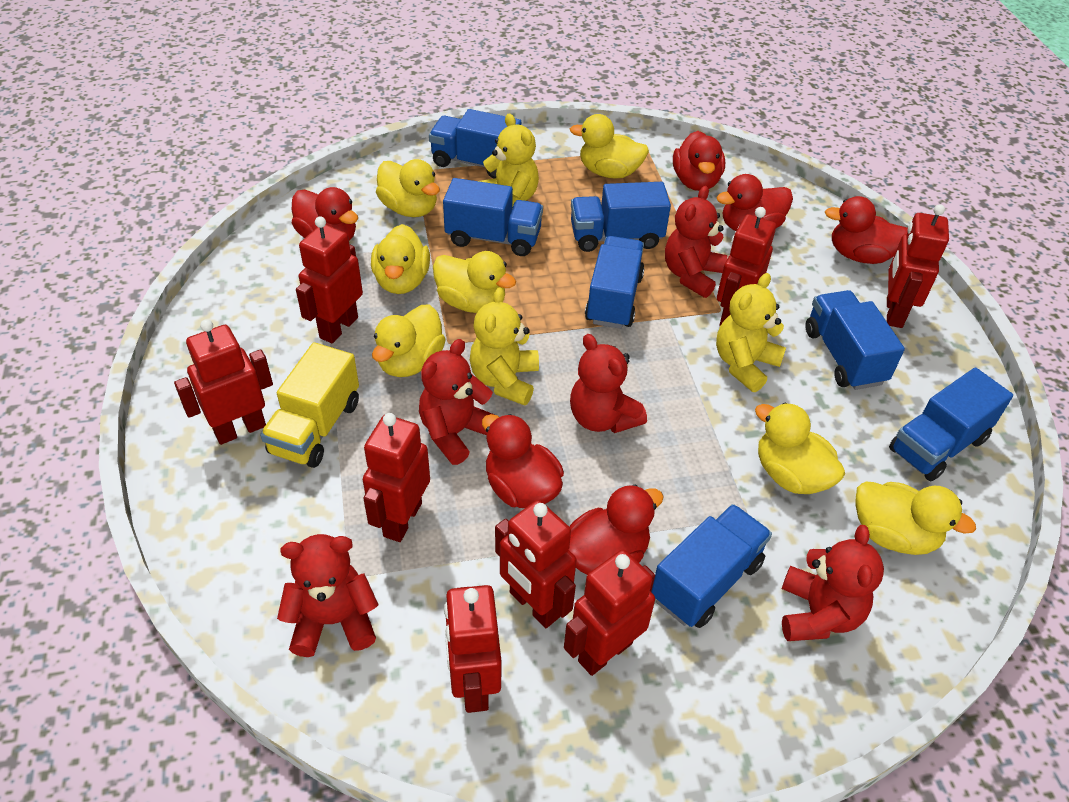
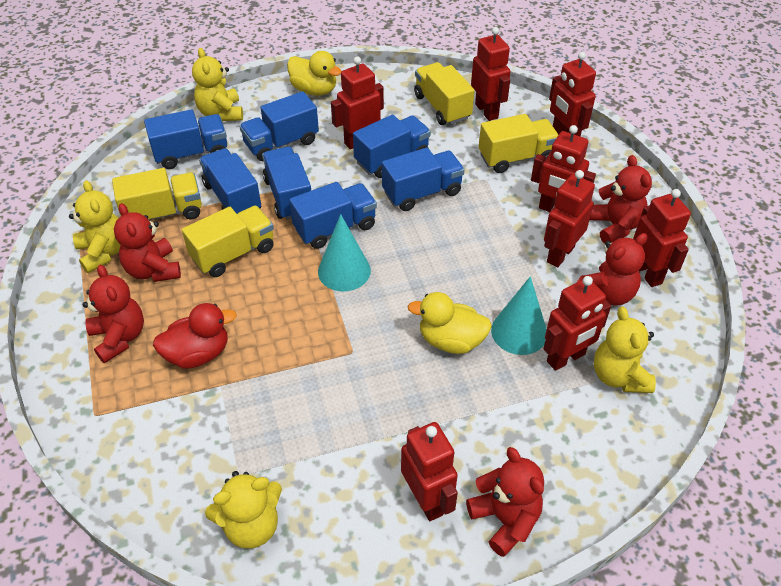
red duck: 6 -> 1
turquoise cone: 0 -> 2
yellow duck: 7 -> 2
yellow teddy bear: 3 -> 4
yellow truck: 1 -> 4

